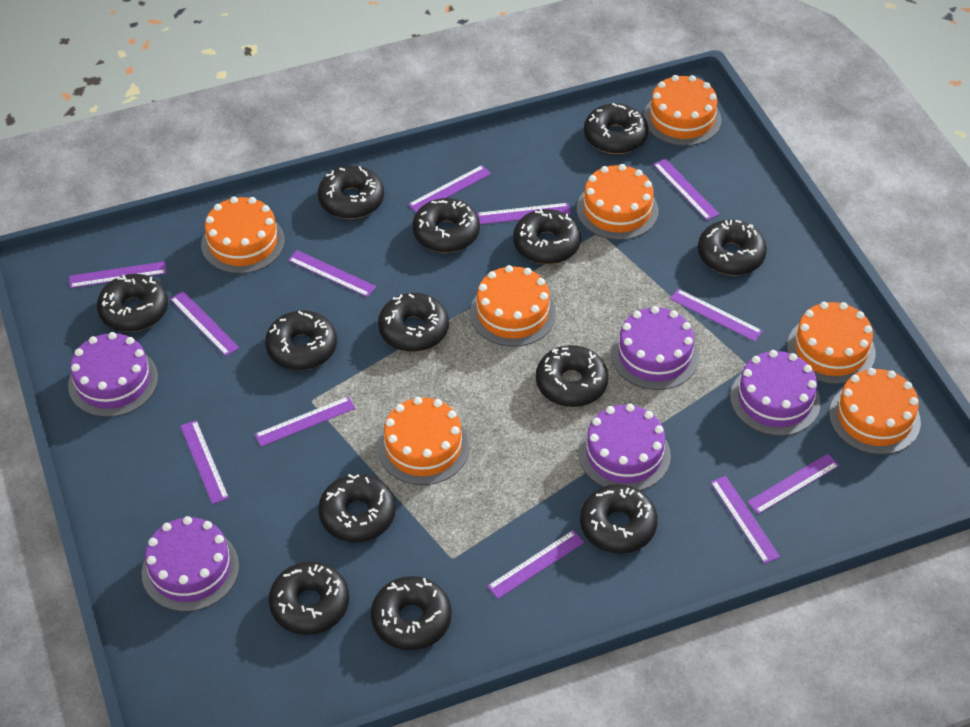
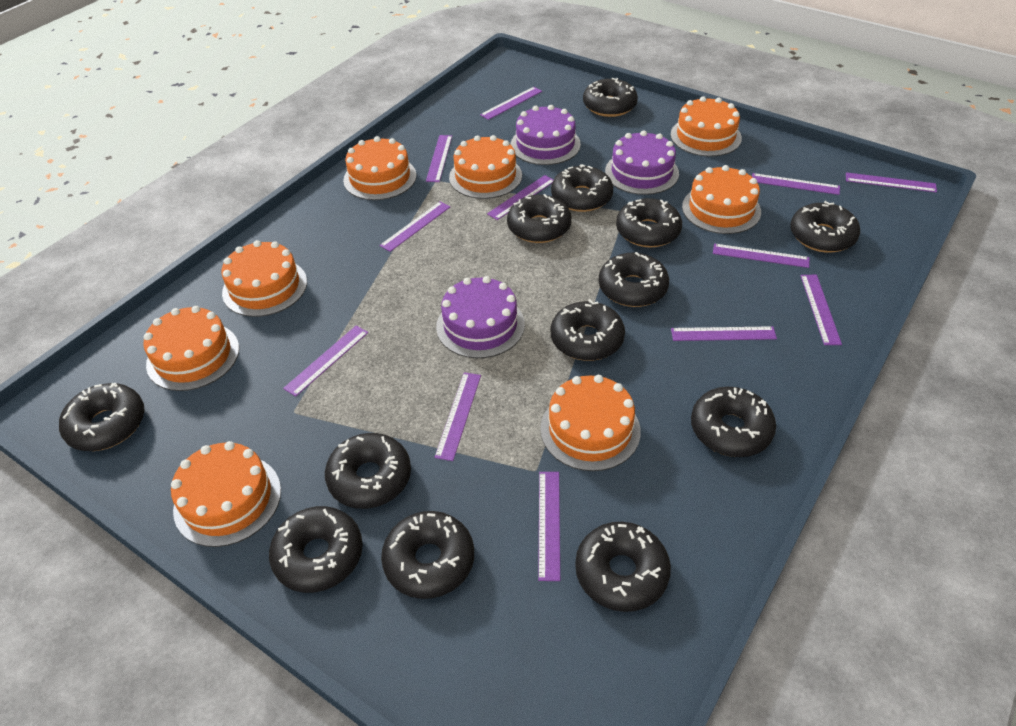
orange cake: 7 -> 8
purple cake: 5 -> 3

